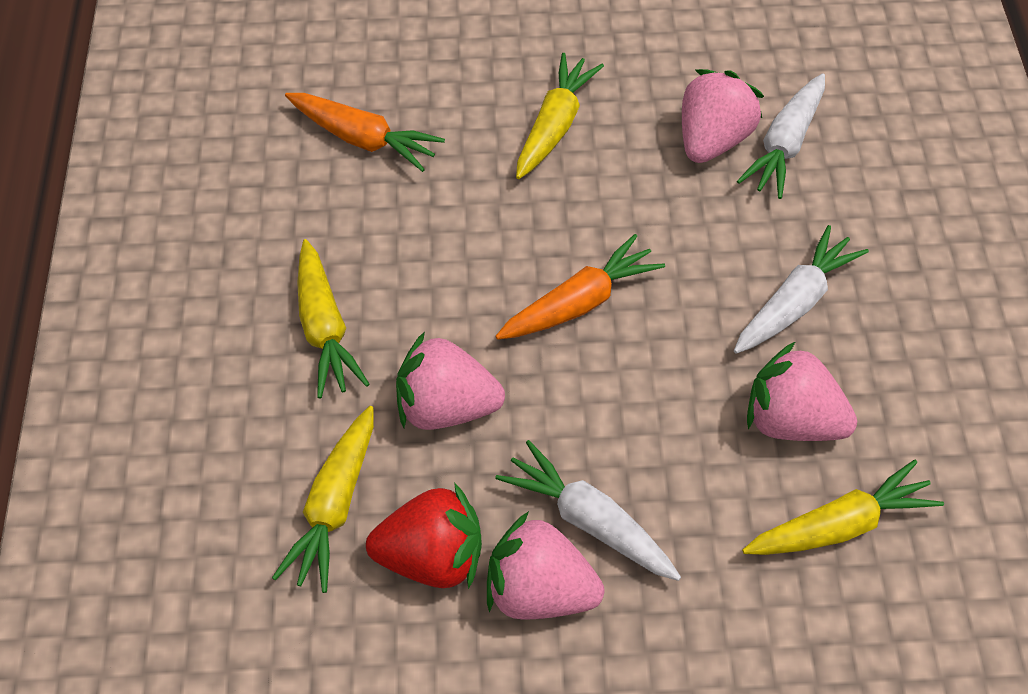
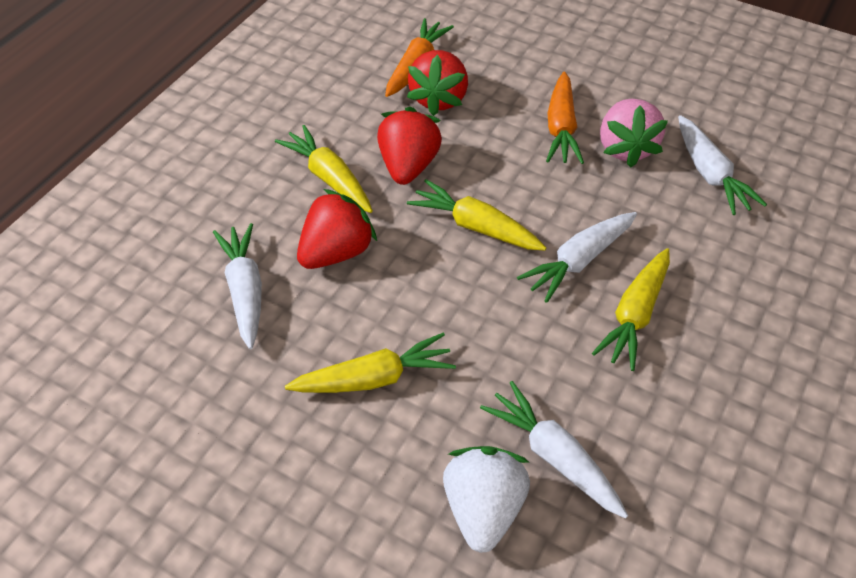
pink strawberry: 4 -> 1
red strawberry: 1 -> 3
white carrot: 3 -> 4
white strawberry: 0 -> 1

